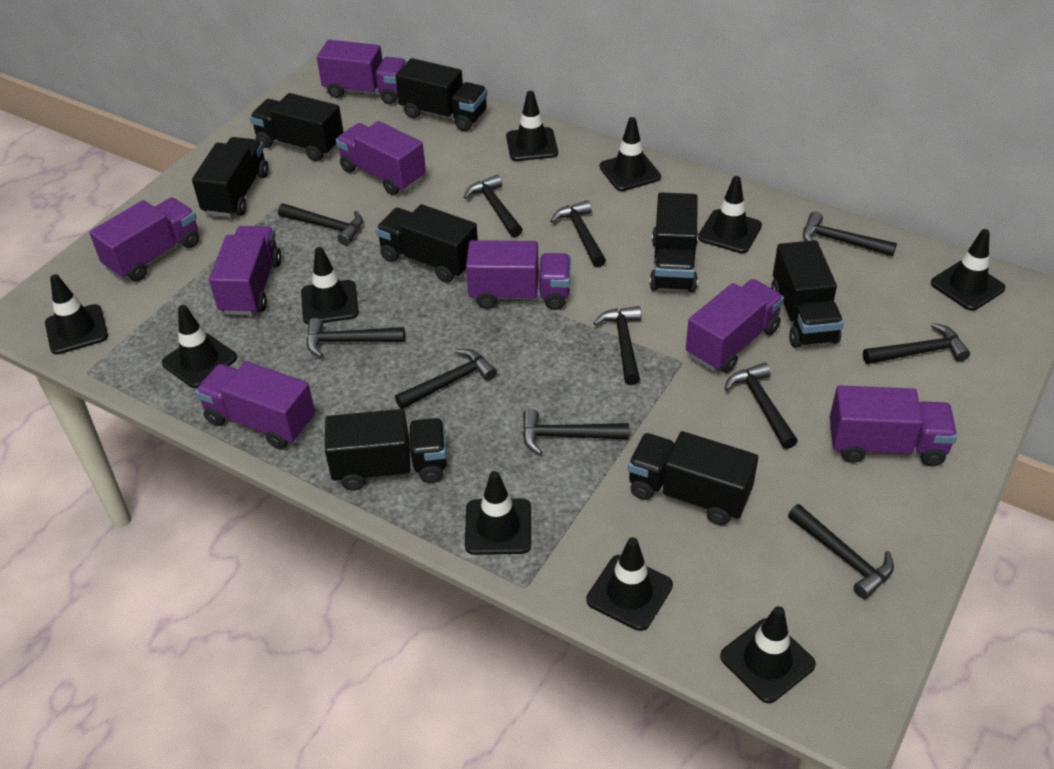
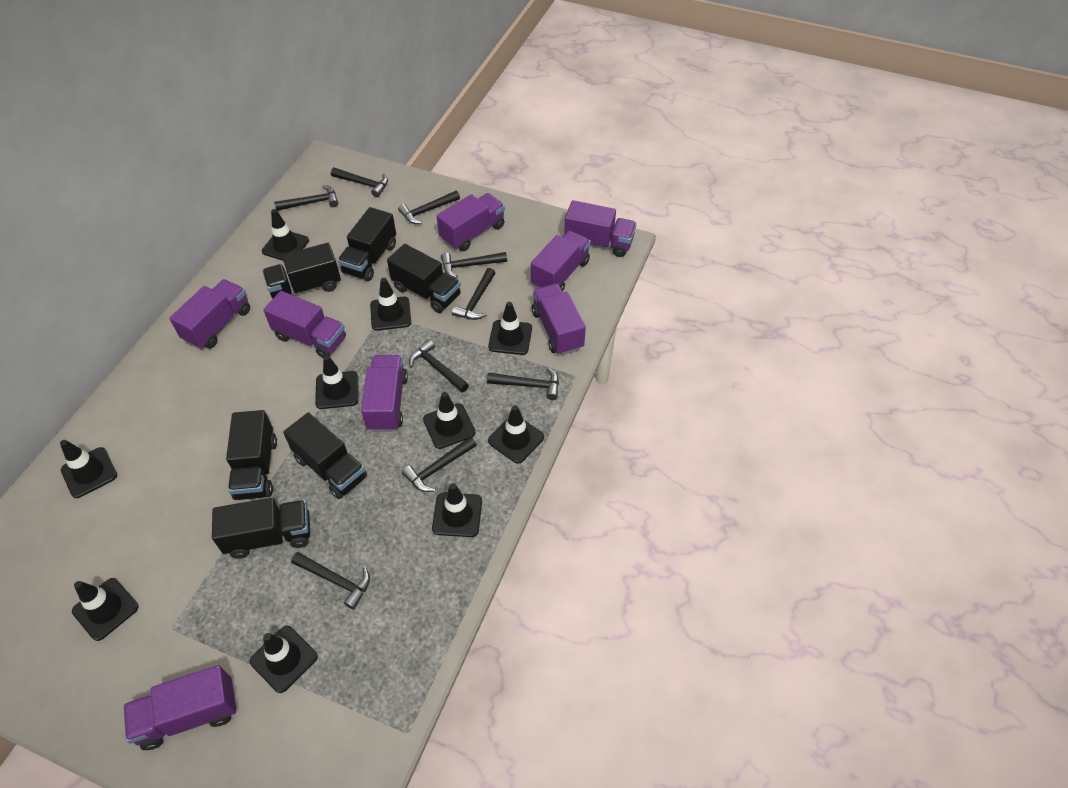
black hammer: 11 -> 9
black truck: 8 -> 6

